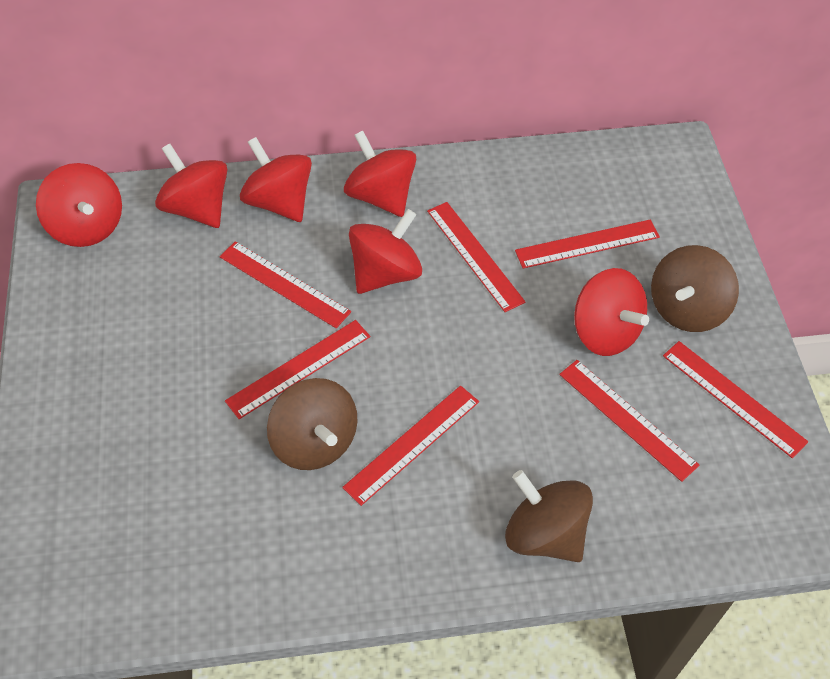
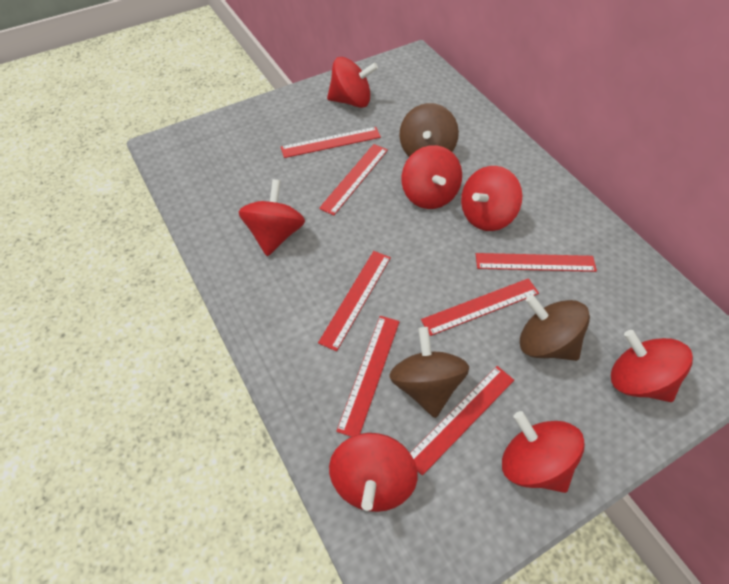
red spinning top: 6 -> 7

